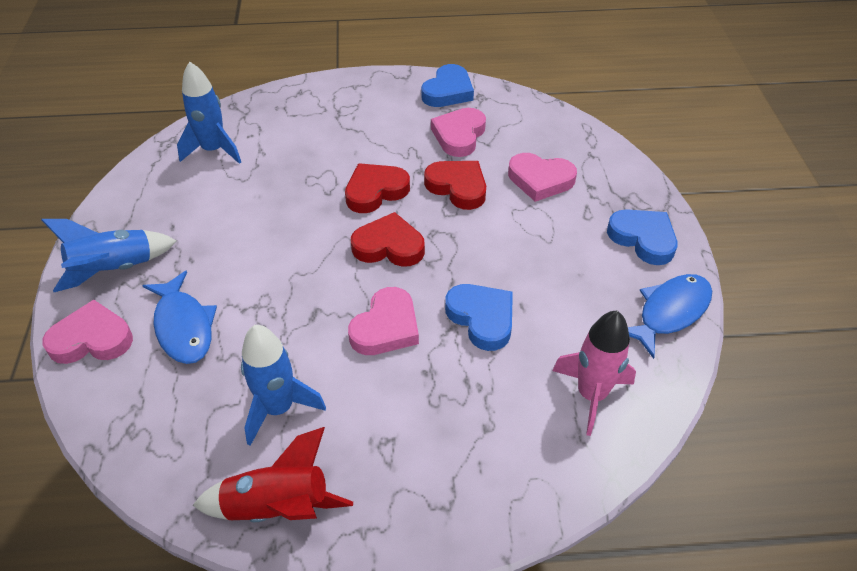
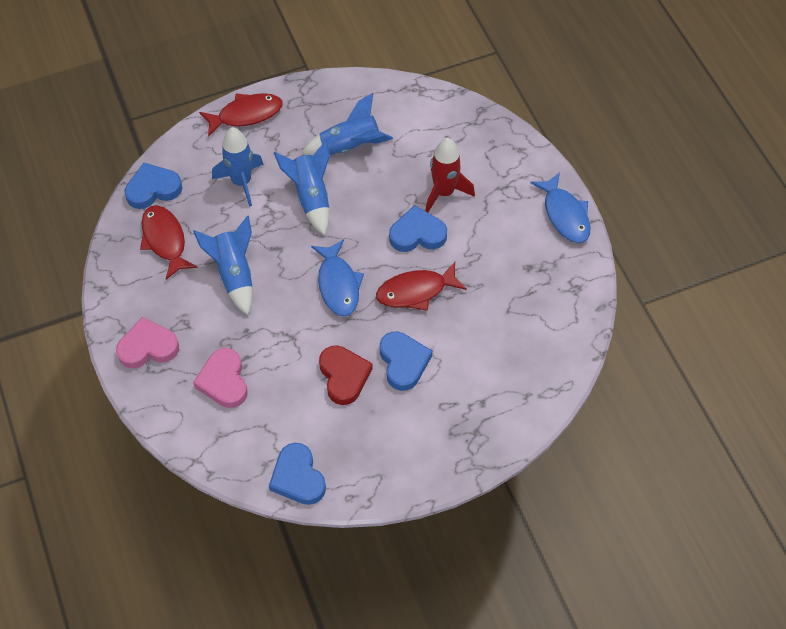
blue heart: 3 -> 4
blue rocket: 3 -> 4
pink heart: 4 -> 2
pink rocket: 1 -> 0
red fish: 0 -> 3
red heart: 3 -> 1

